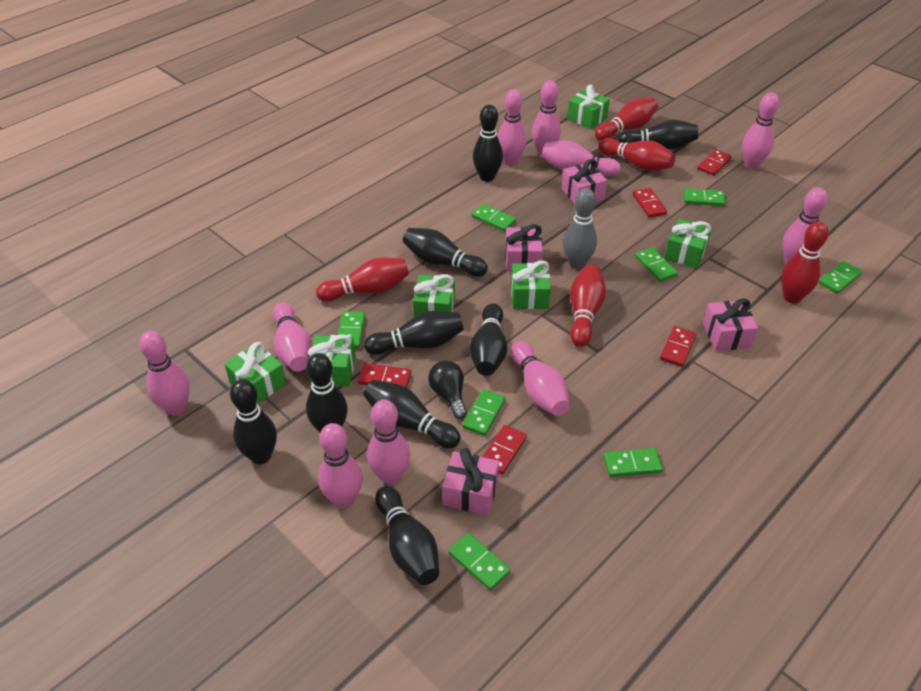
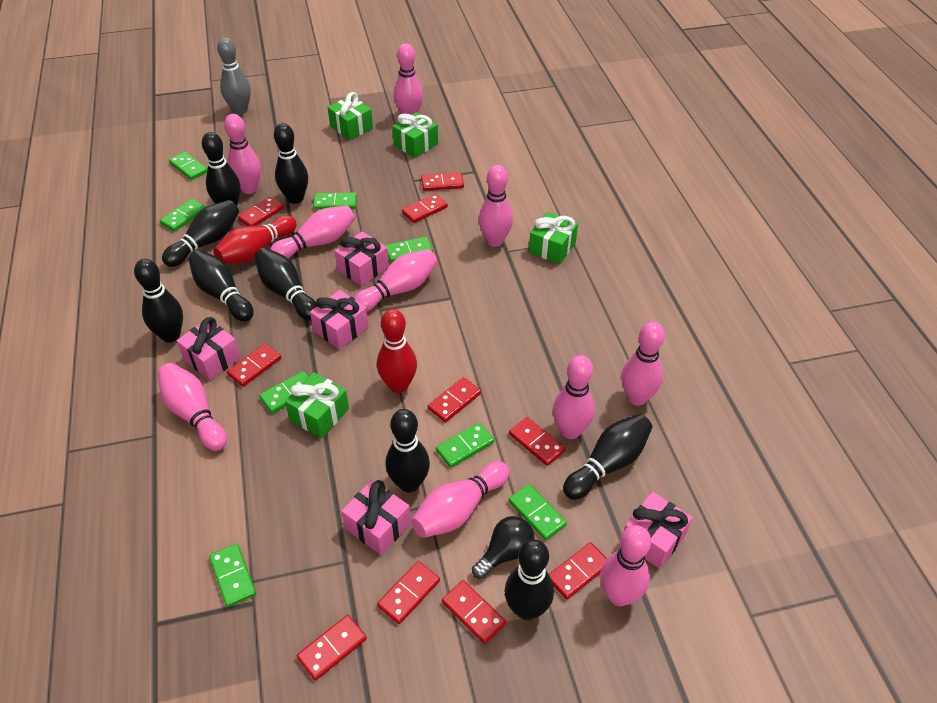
green gift: 6 -> 4
pink gift: 4 -> 5
red bowling pin: 5 -> 2
red domino: 5 -> 10

